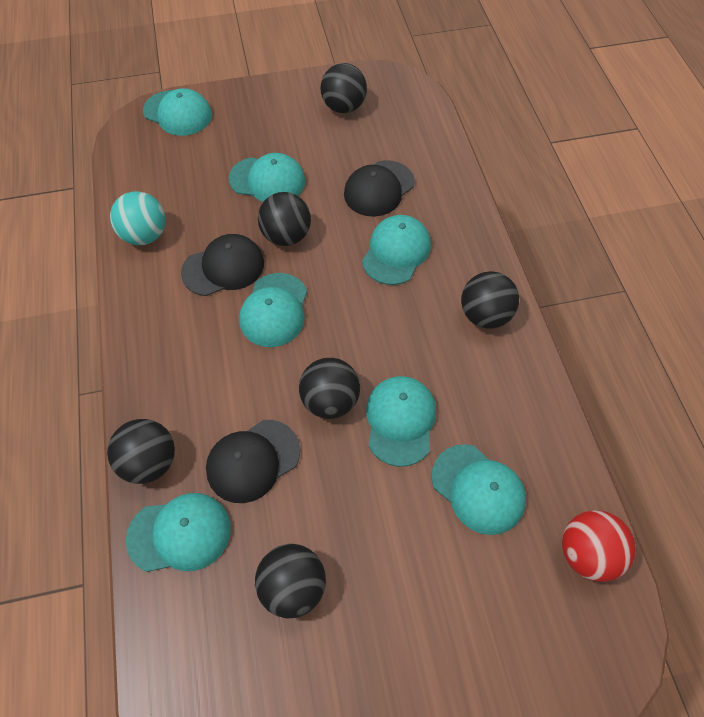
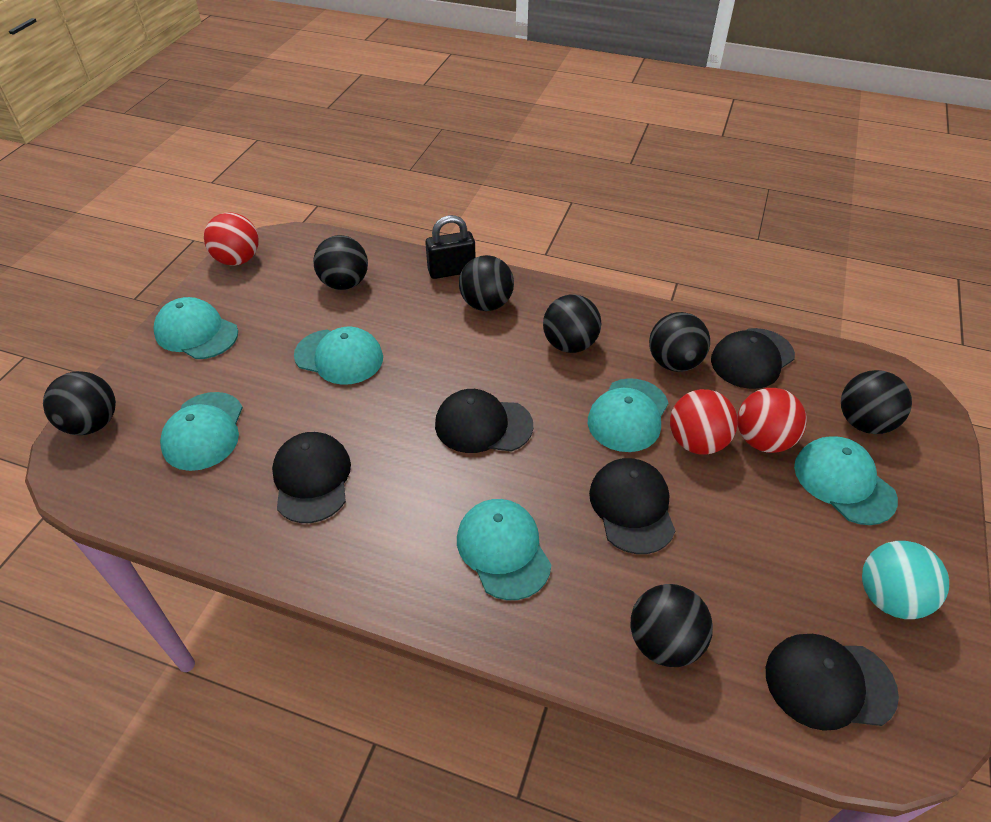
black ball: 6 -> 7
black cap: 3 -> 5
black padlock: 0 -> 1
red ball: 1 -> 3
turquoise cap: 7 -> 6

